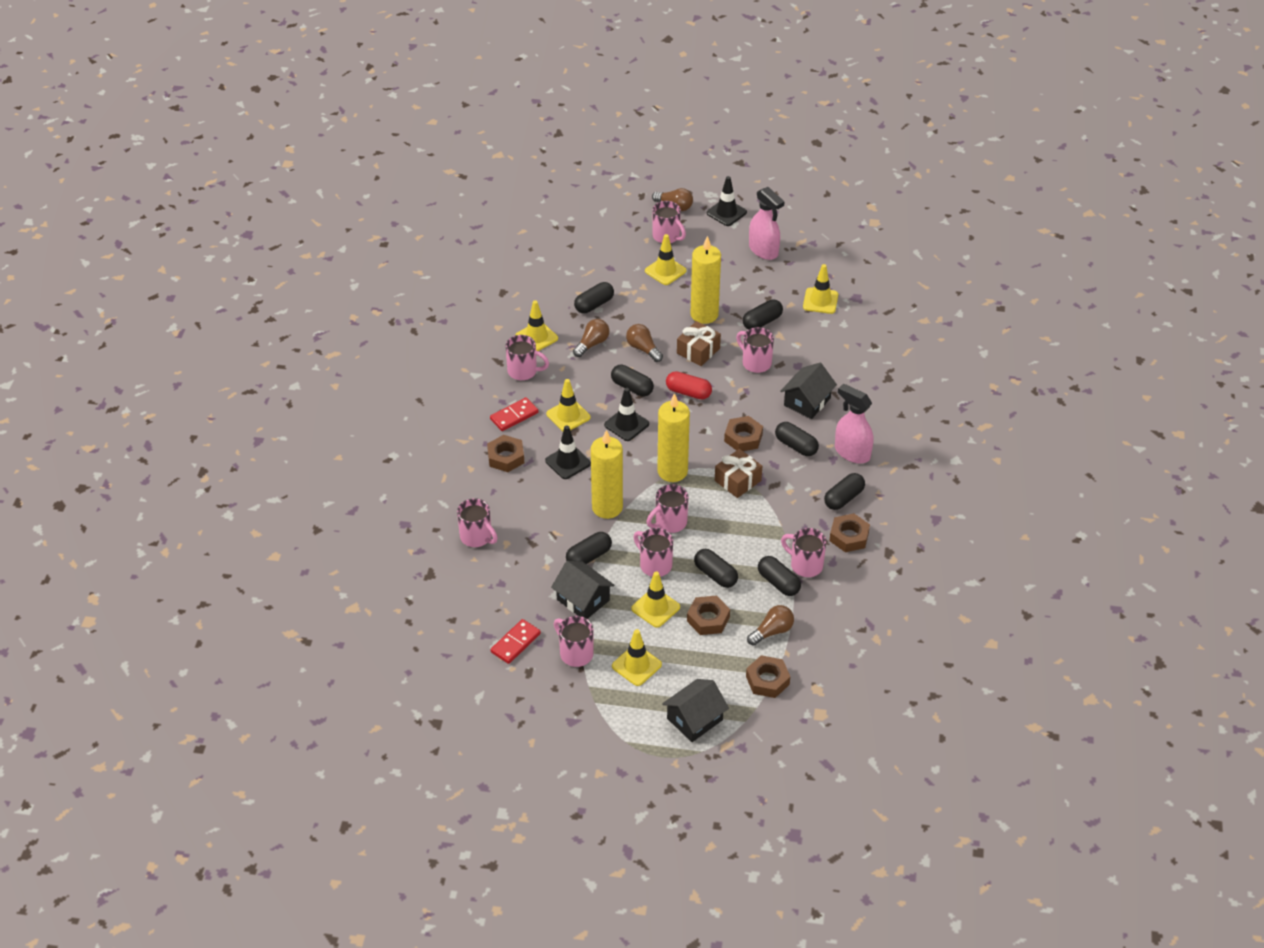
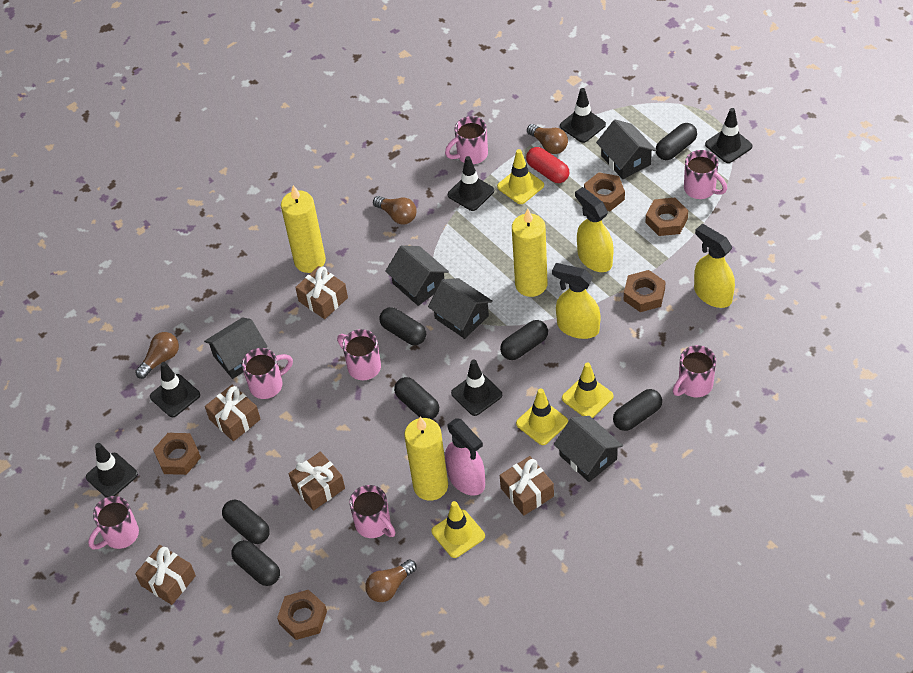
black capsule: 8 -> 7
black house: 3 -> 5
black traffic cone: 3 -> 6
brown gift: 2 -> 5
pink mug: 8 -> 7
pink spray bottle: 2 -> 1
red domino: 2 -> 0
yellow spray bottle: 0 -> 3
yellow traffic cone: 6 -> 4

